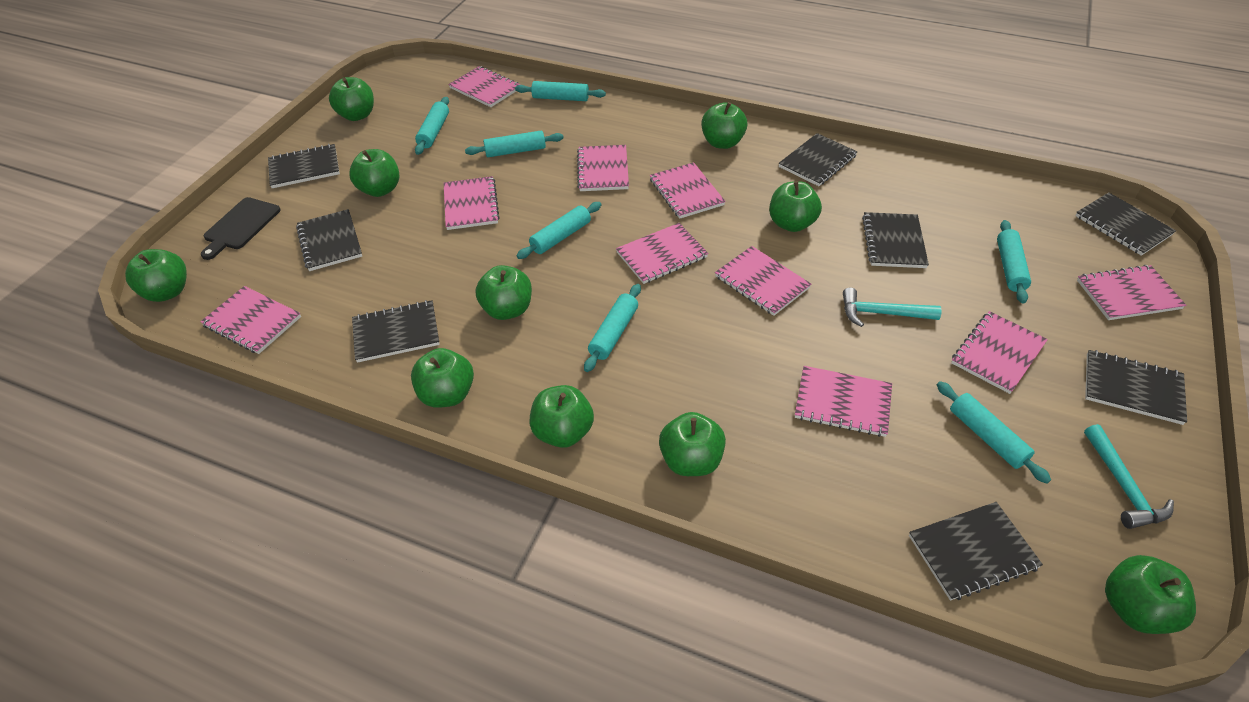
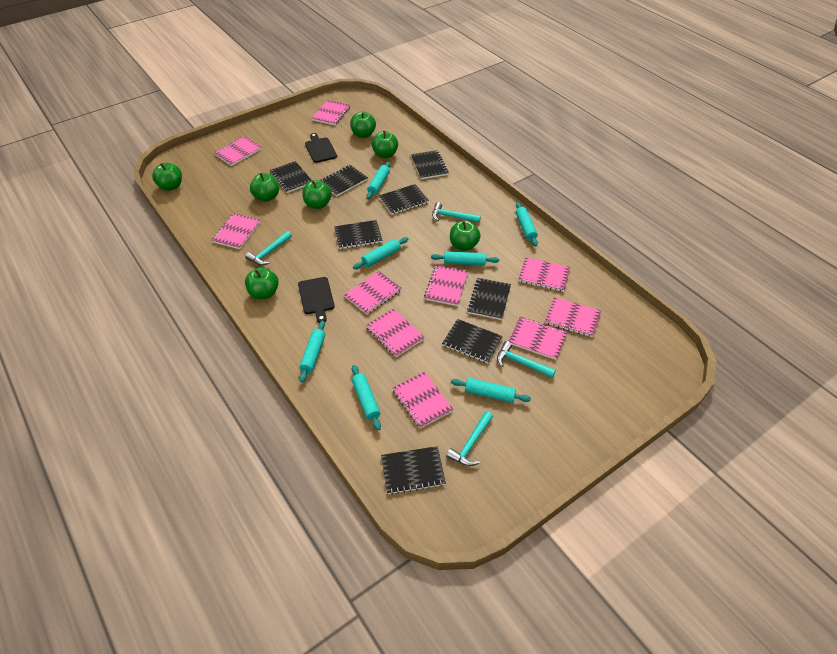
black cutting board: 1 -> 2
green apple: 10 -> 7
turquoise hammer: 2 -> 4

